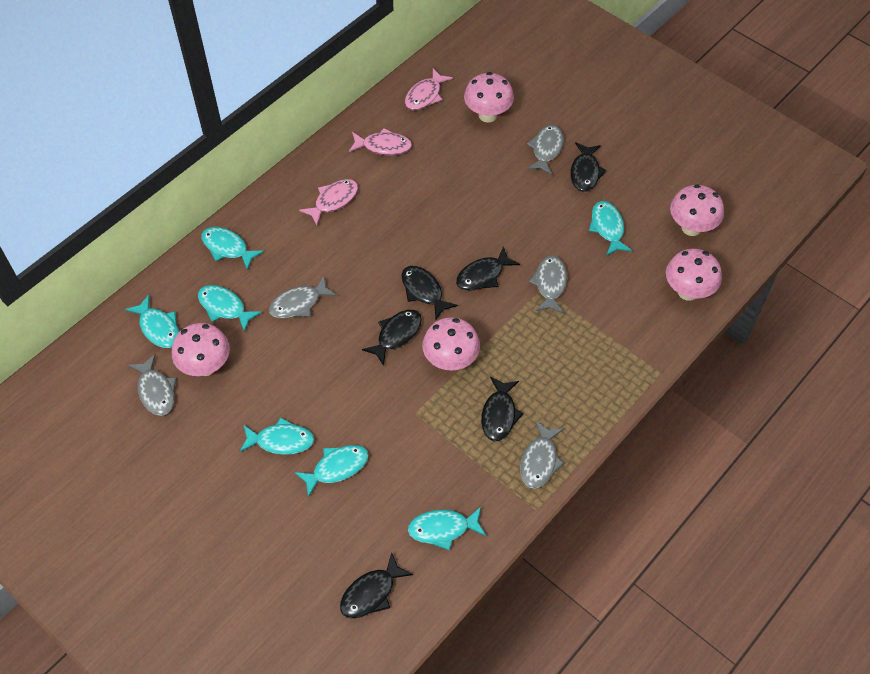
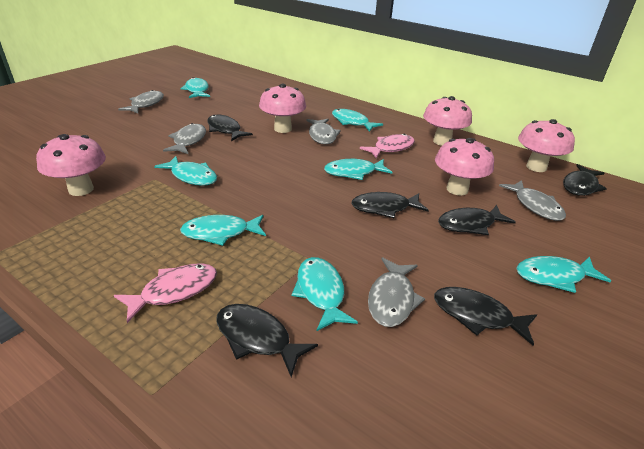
pink fish: 3 -> 2

